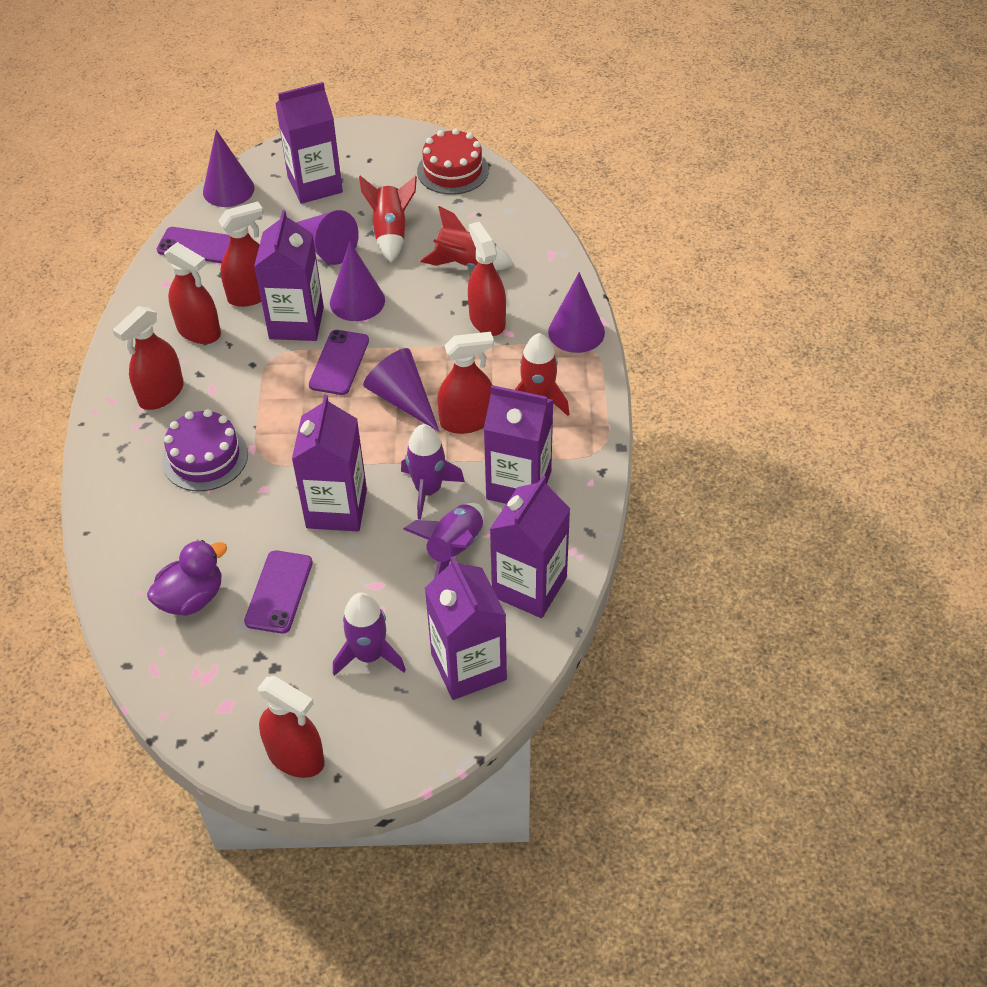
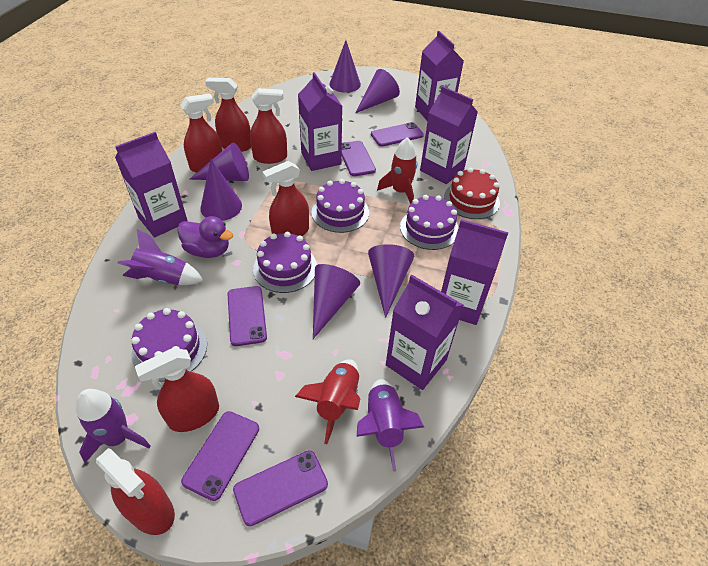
purple cake: 1 -> 4
purple cone: 5 -> 6
purple phone: 3 -> 5
red rocket: 3 -> 2

